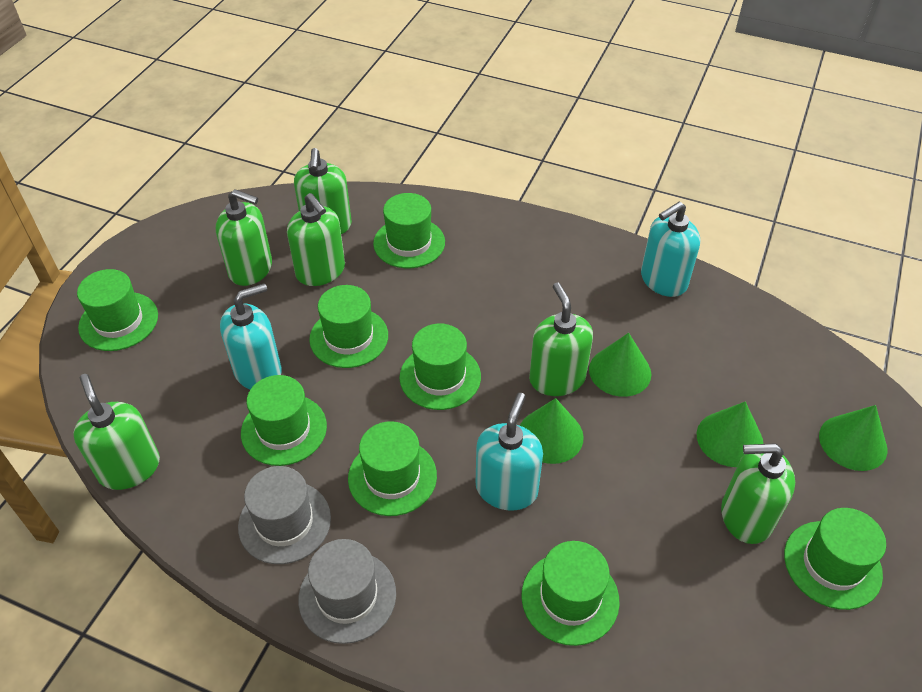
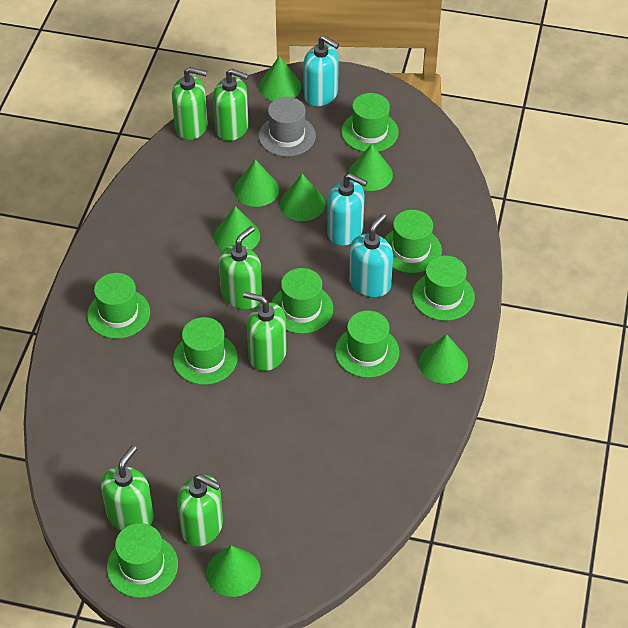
green cone: 4 -> 7
grey hat: 2 -> 1

